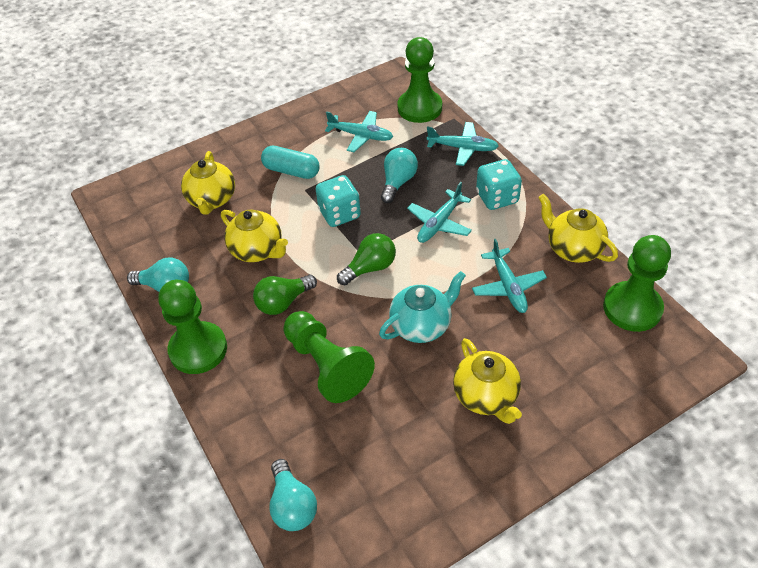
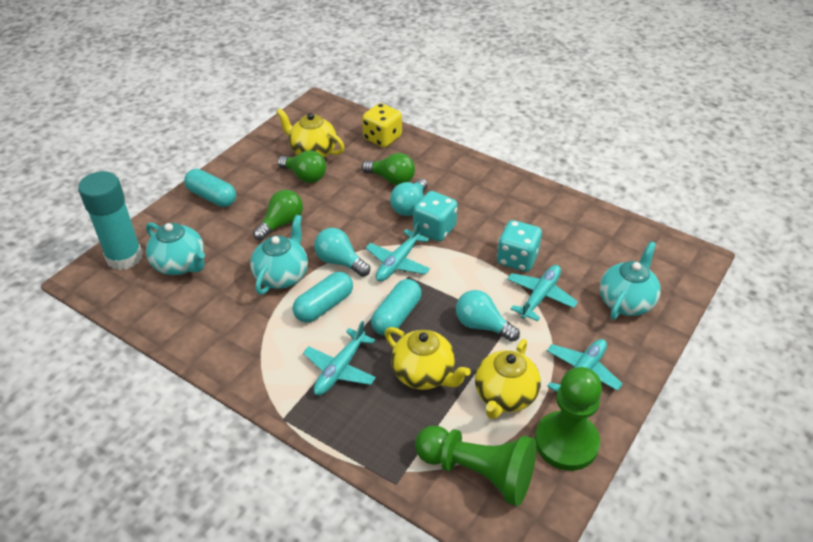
green light bulb: 2 -> 3
green pawn: 4 -> 2
turquoise capsule: 1 -> 3
turquoise glue stick: 0 -> 1
turquoise teapot: 1 -> 3
yellow dice: 0 -> 1
yellow teapot: 4 -> 3

